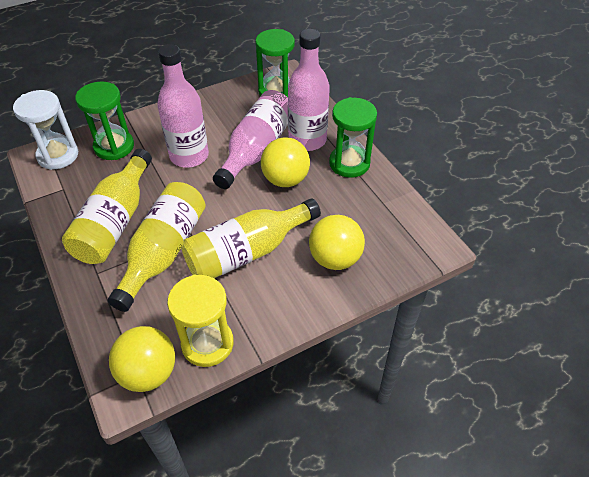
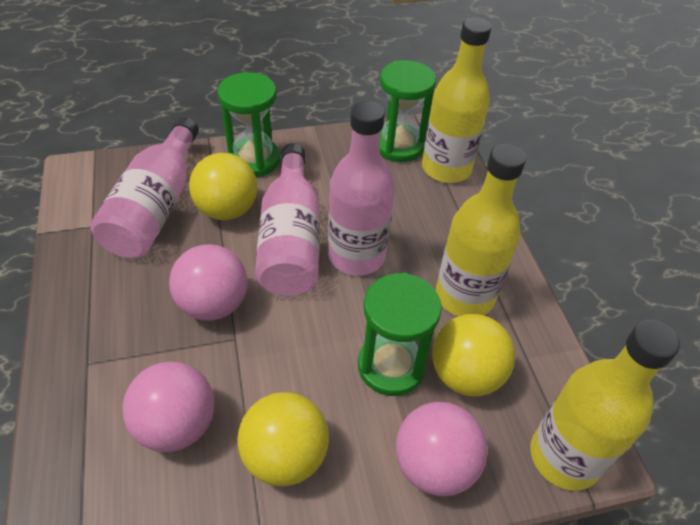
pink ball: 0 -> 3
white hourglass: 1 -> 0
yellow hourglass: 1 -> 0

